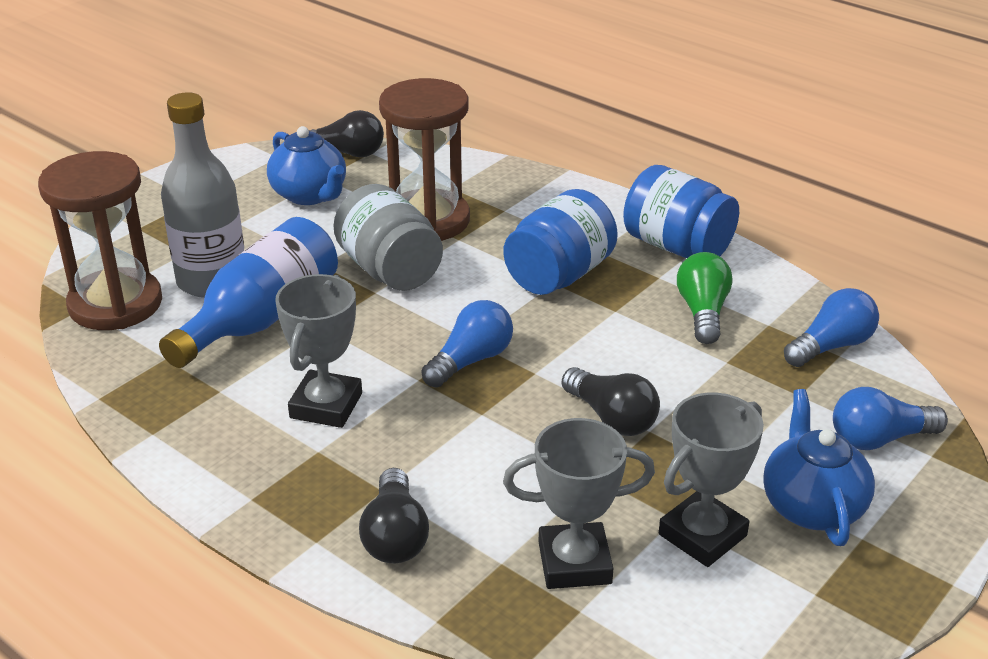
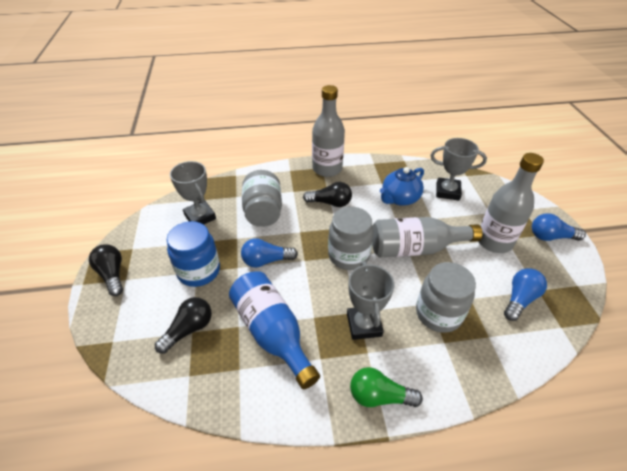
blue jar: 2 -> 1
blue teapot: 2 -> 1
brown hourglass: 2 -> 0
grey bottle: 1 -> 3
grey jar: 1 -> 3

